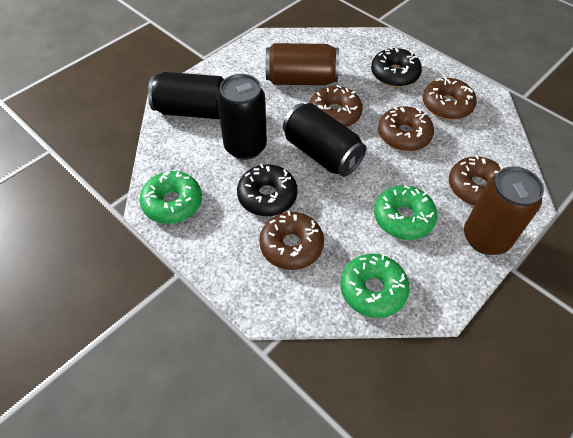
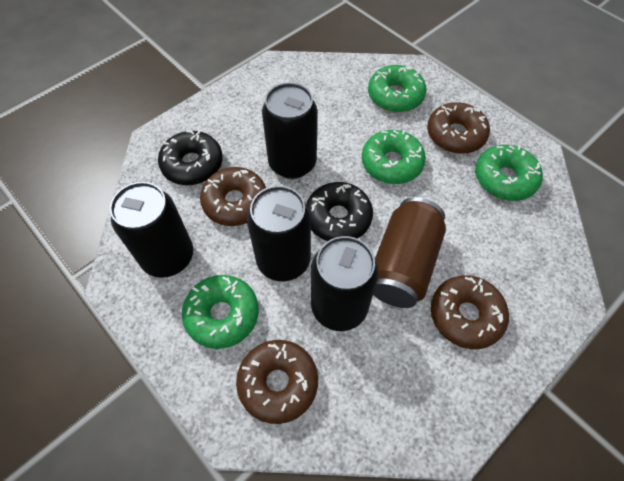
black can: 3 -> 4
brown can: 2 -> 1
brown donut: 5 -> 4
green donut: 3 -> 4

